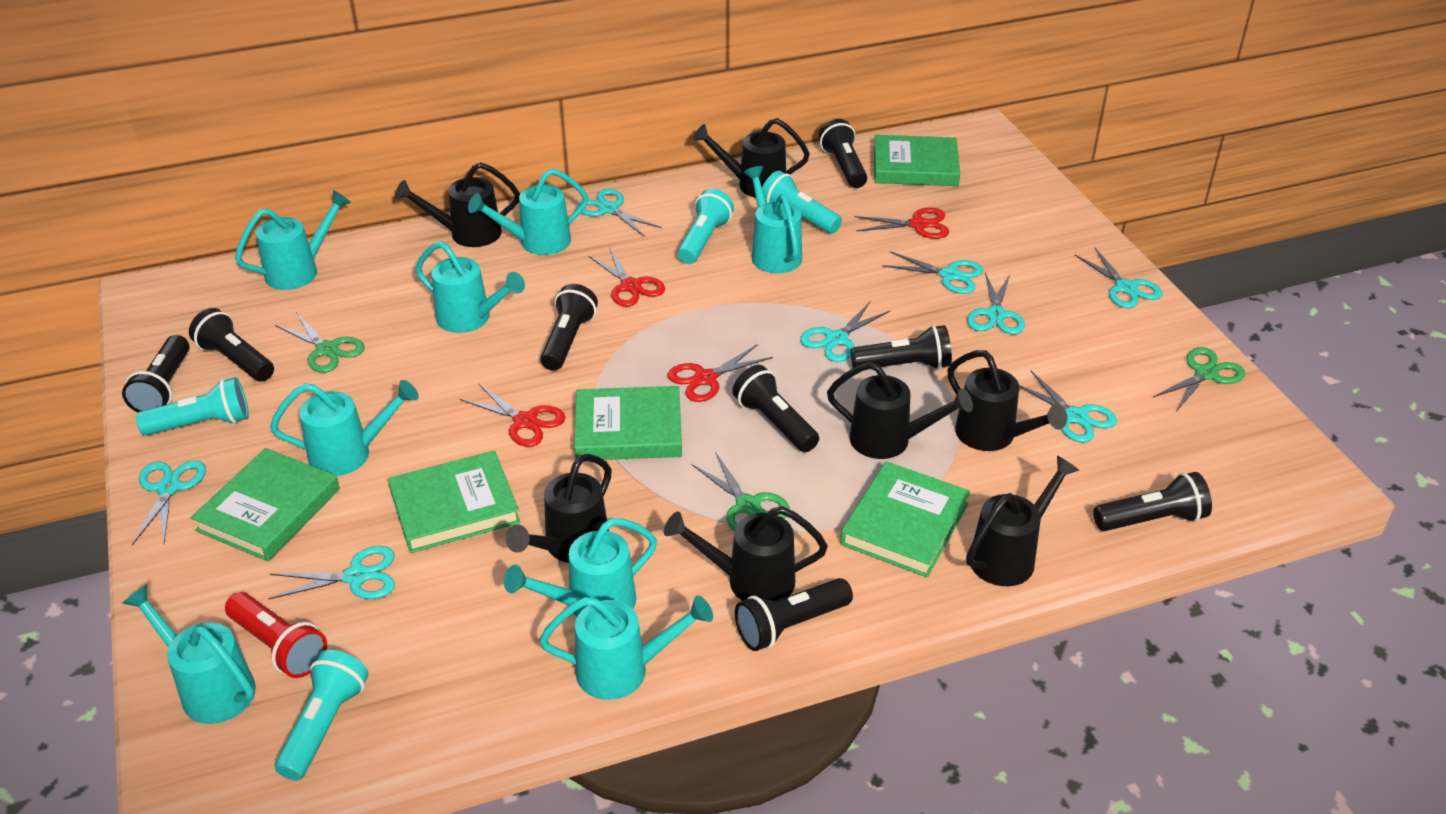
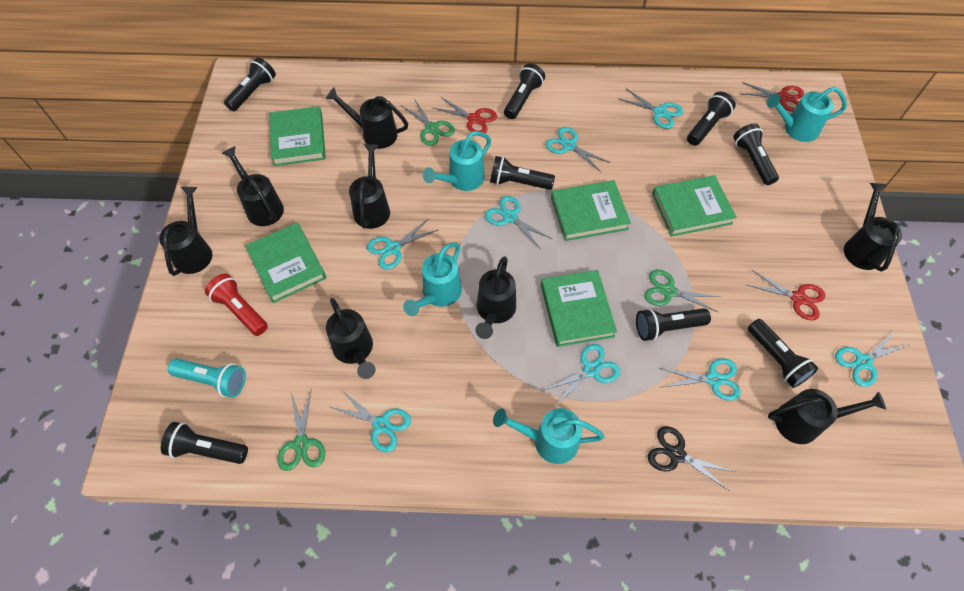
black scissors: 0 -> 1
black watering can: 7 -> 8
red scissors: 4 -> 3
turquoise flashlight: 4 -> 1
turquoise watering can: 8 -> 4

